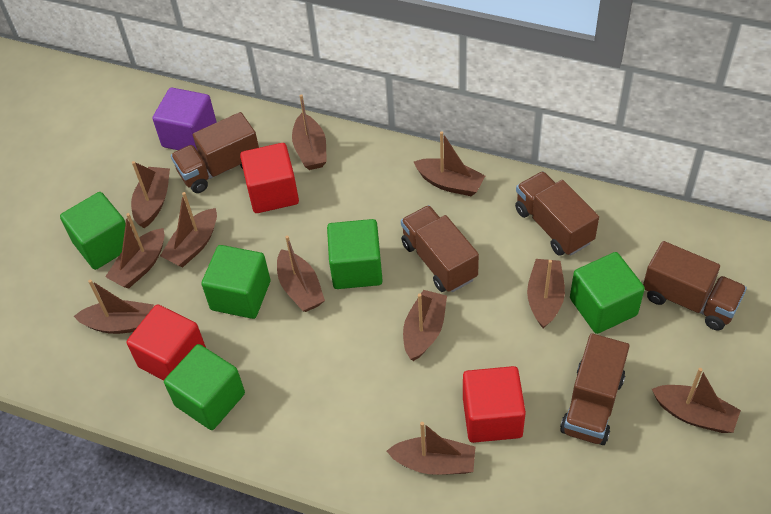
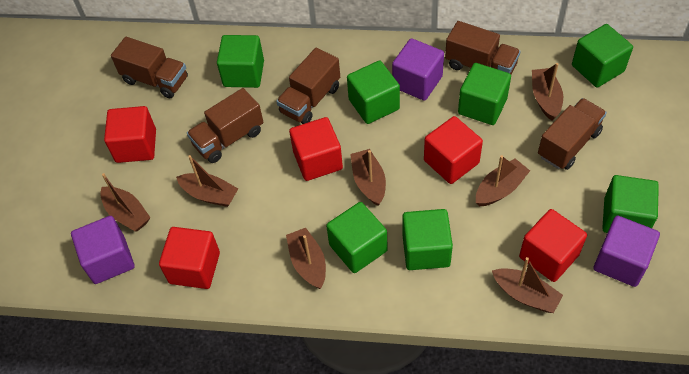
brown boat: 11 -> 7
green cube: 5 -> 7
purple cube: 1 -> 3
red cube: 3 -> 5

